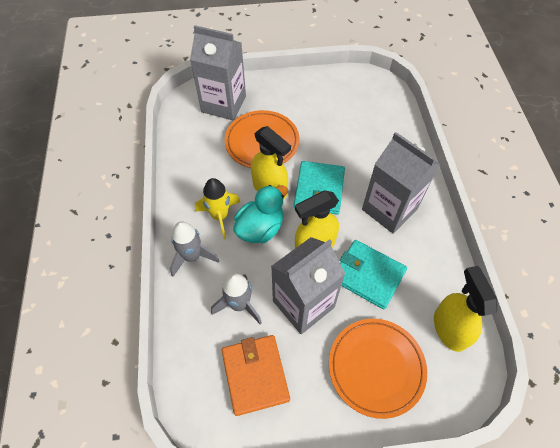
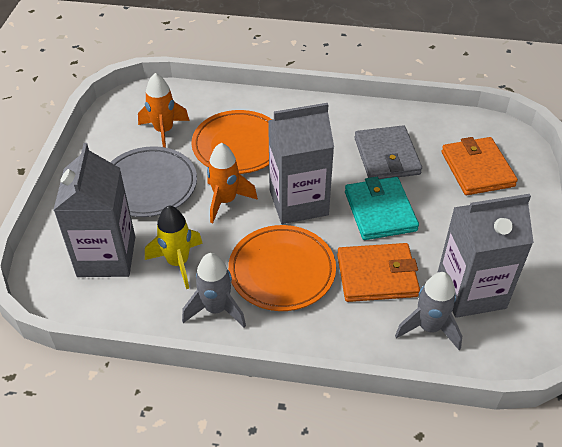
grey plate: 0 -> 1
grey wallet: 0 -> 1
orange rocket: 0 -> 2
orange wallet: 1 -> 2
turquoise duck: 1 -> 0
turquoise wallet: 2 -> 1
yellow spray bottle: 3 -> 0

